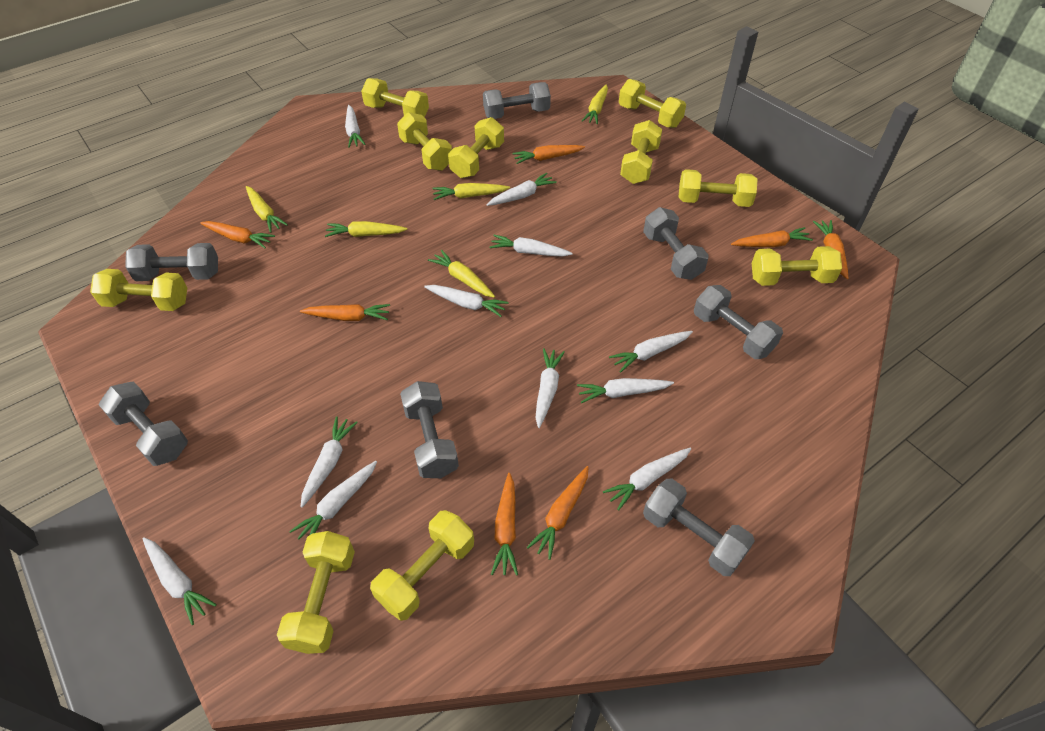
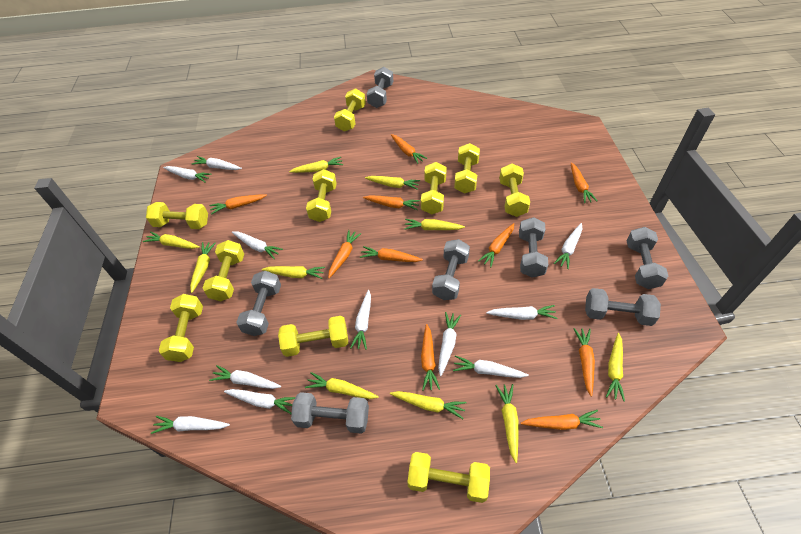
orange carrot: 7 -> 10
yellow carrot: 5 -> 10

